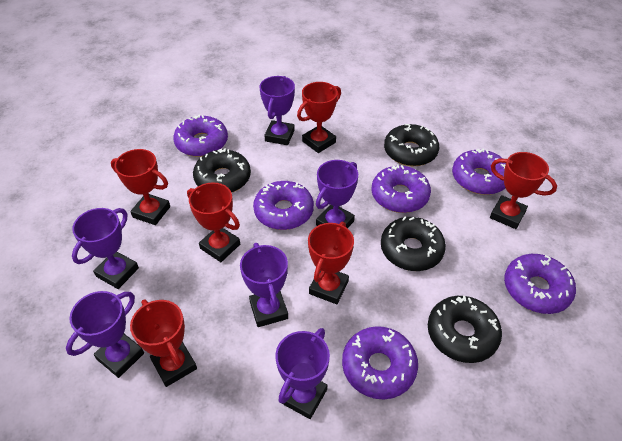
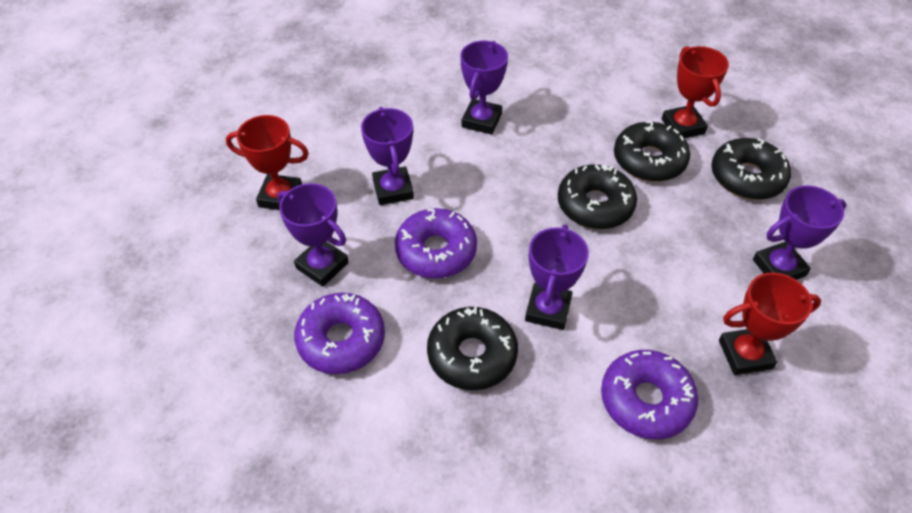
purple donut: 6 -> 3
purple trophy: 6 -> 5
red trophy: 6 -> 3

